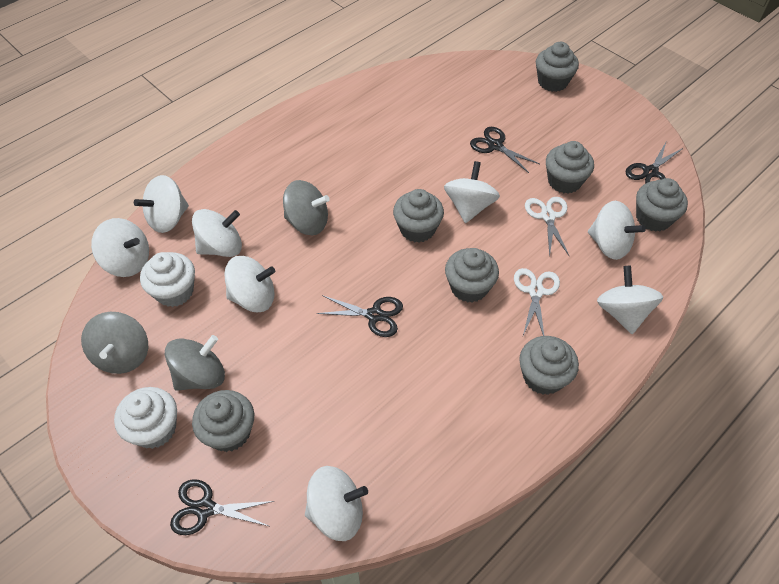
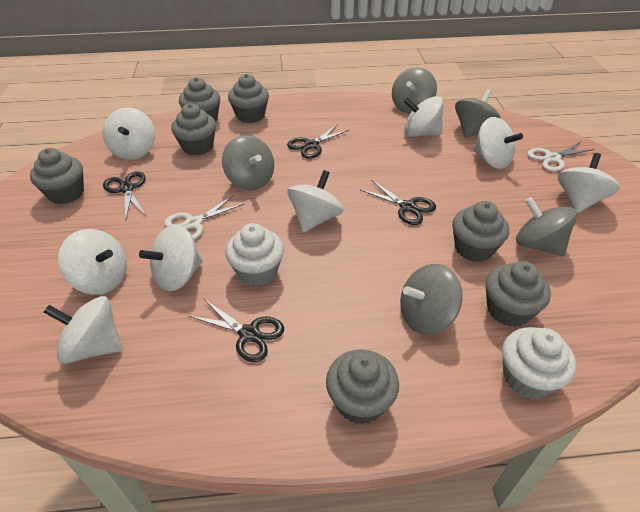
grey spinning top: 3 -> 5

